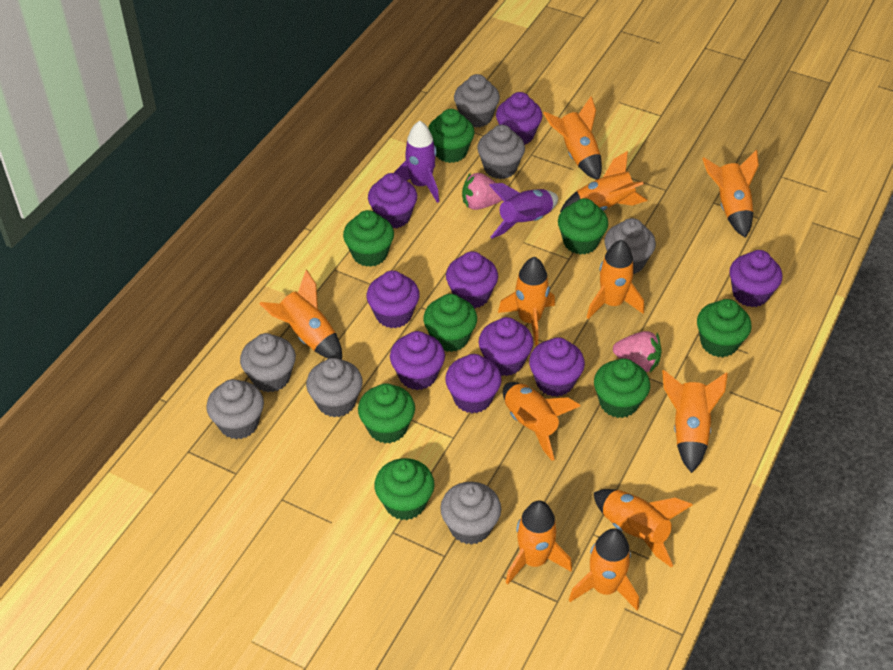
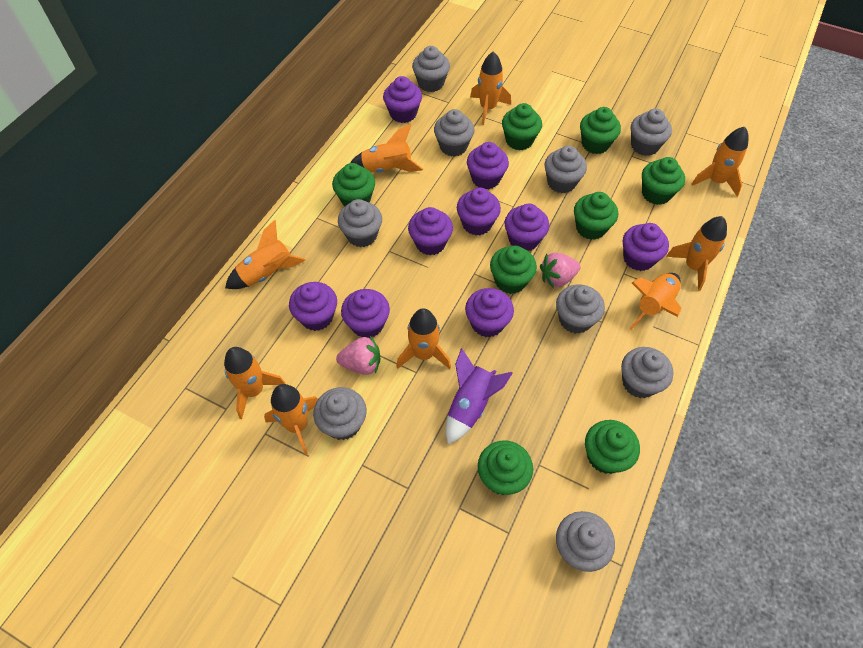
grey cupcake: 7 -> 9
orange rocket: 11 -> 9
purple rocket: 2 -> 1

